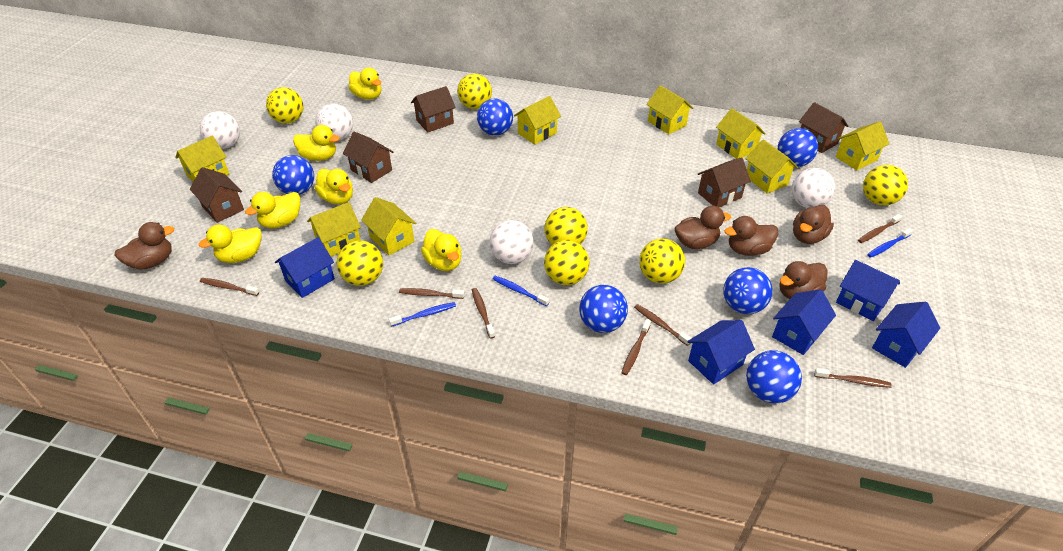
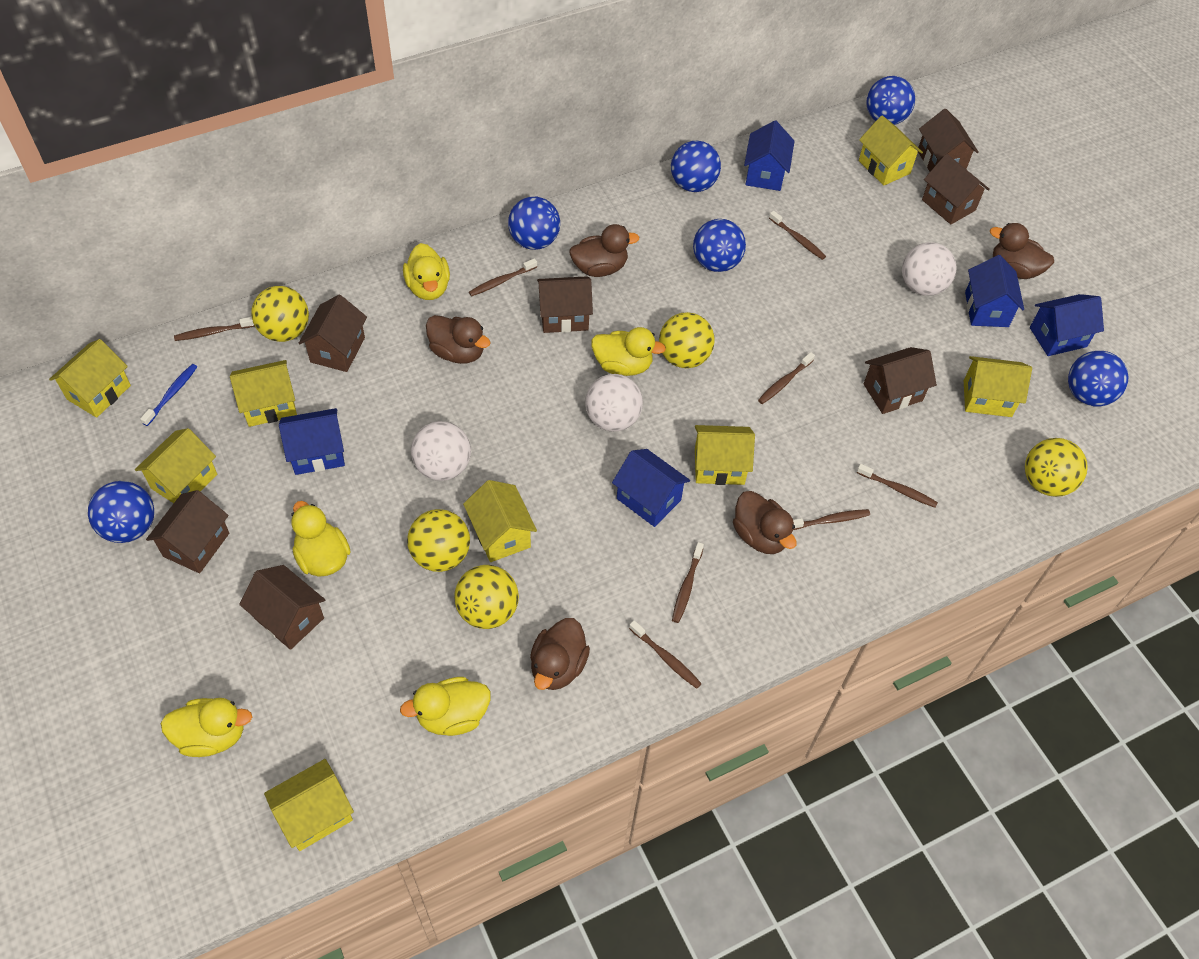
blue toothbrush: 3 -> 1
brown house: 5 -> 7
brown toothbrush: 7 -> 8
white ball: 4 -> 3
yellow ball: 7 -> 5
yellow duck: 6 -> 5

